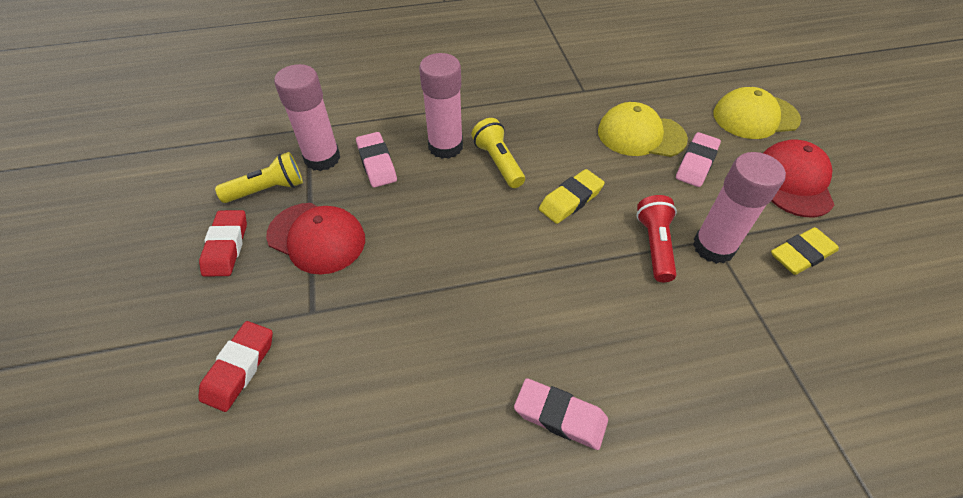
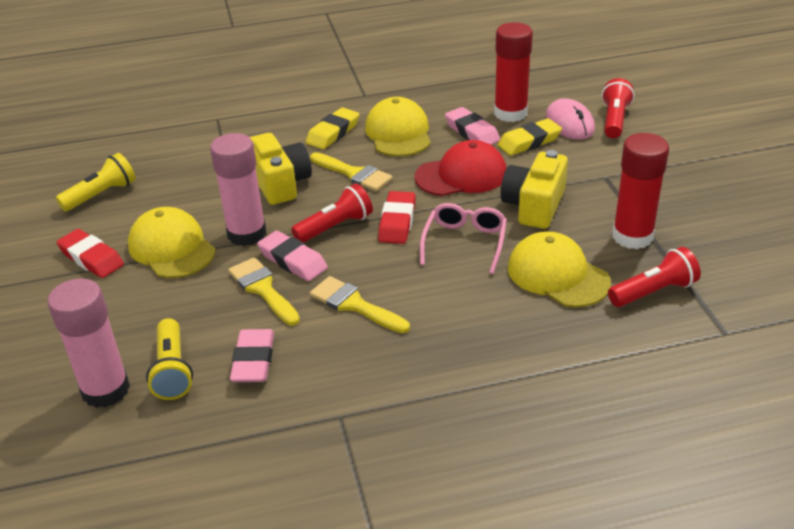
pink glasses: 0 -> 1
pink glue stick: 3 -> 2
pink mouse: 0 -> 1
red cap: 2 -> 1
red flashlight: 1 -> 3
red glue stick: 0 -> 2
yellow brush: 0 -> 3
yellow camera: 0 -> 2
yellow cap: 2 -> 3

